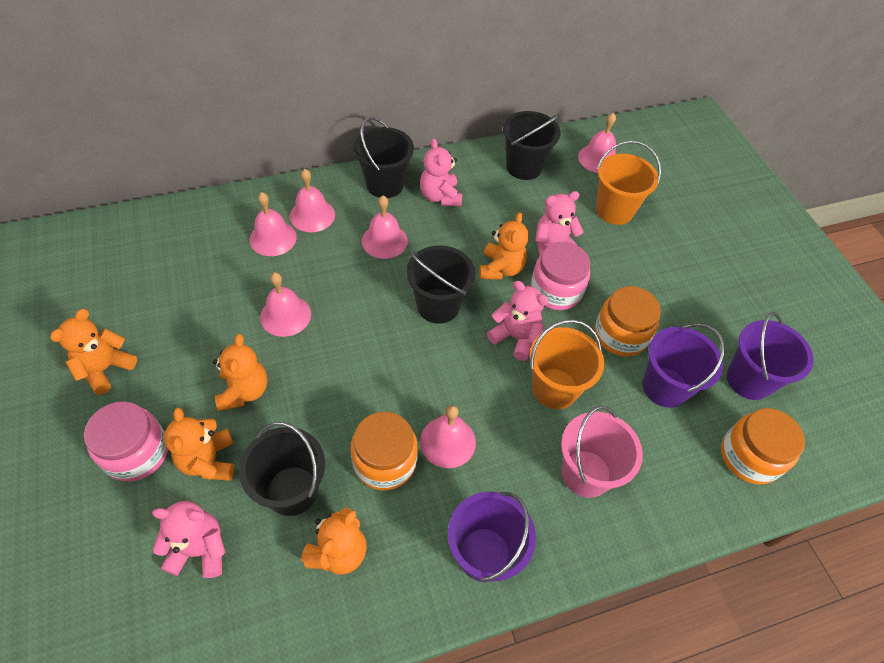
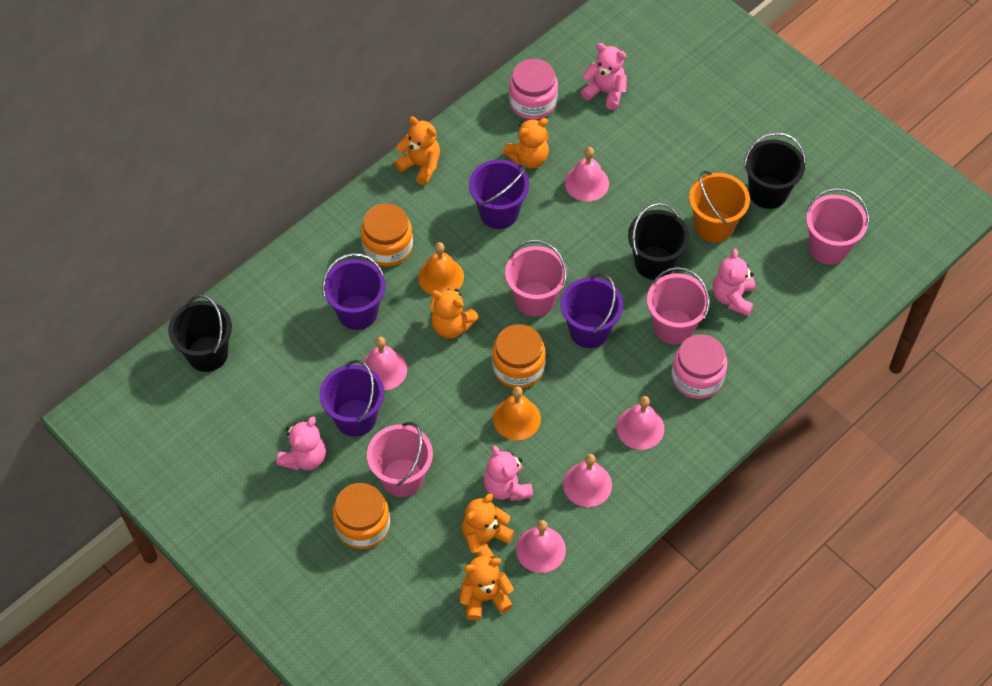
black bucket: 4 -> 3
orange bell: 0 -> 2
orange bucket: 2 -> 1
pink bell: 6 -> 5
pink bucket: 1 -> 4
purple bucket: 3 -> 4

